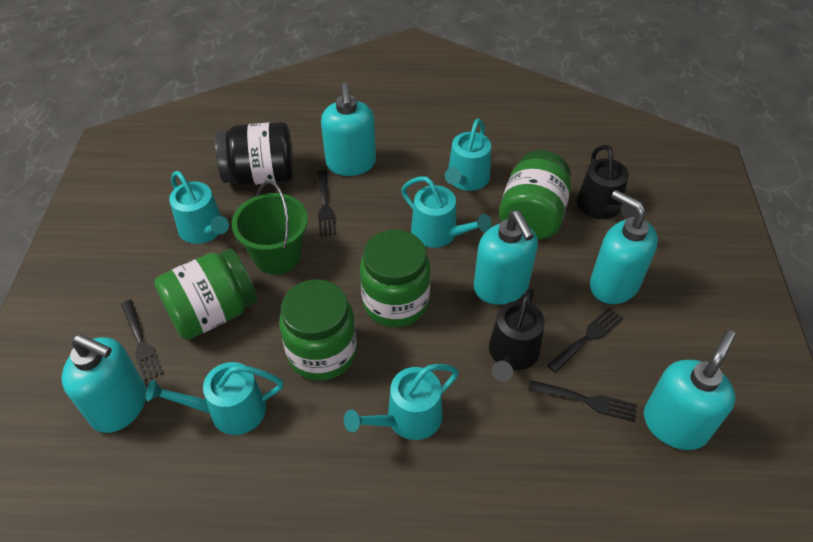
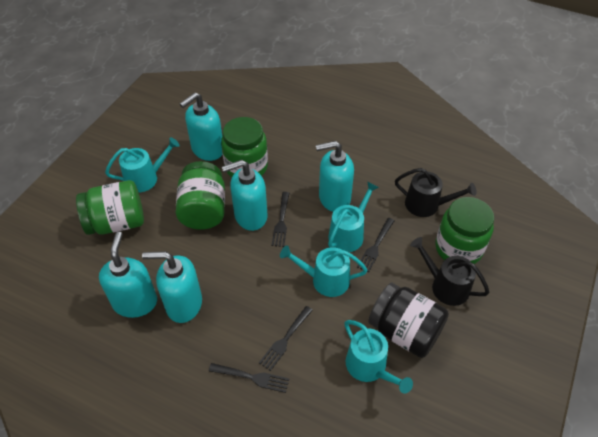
green bucket: 1 -> 0
turquoise watering can: 5 -> 4

